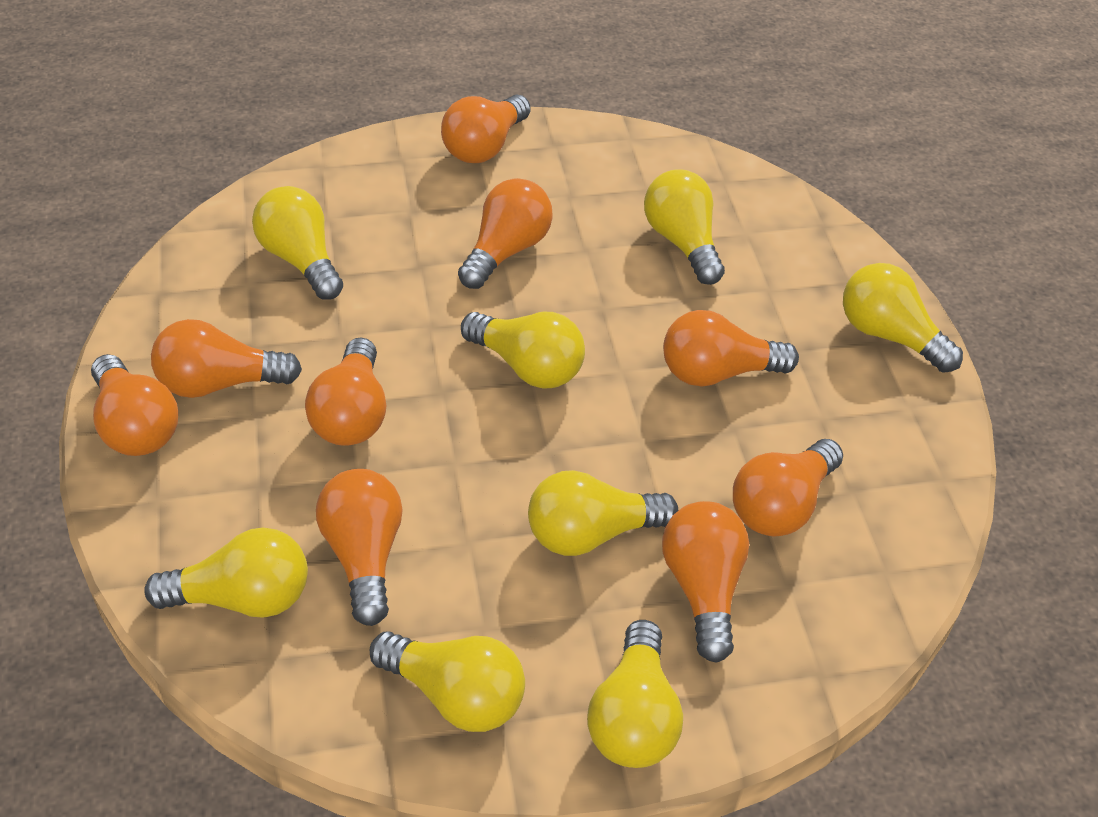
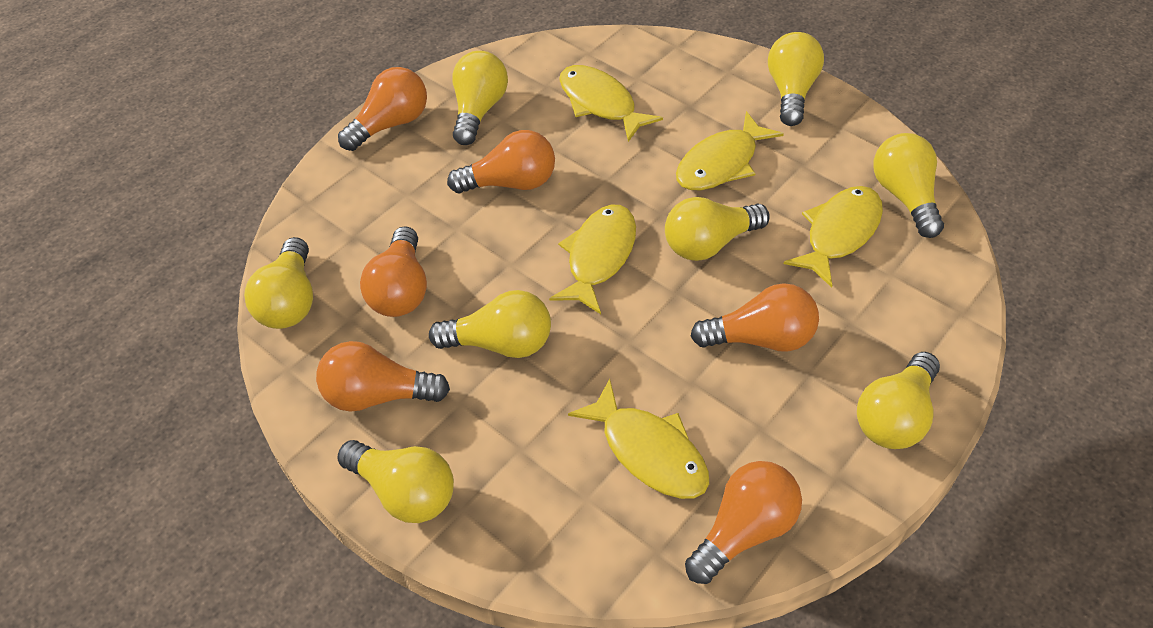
orange light bulb: 9 -> 6
yellow fish: 0 -> 5

